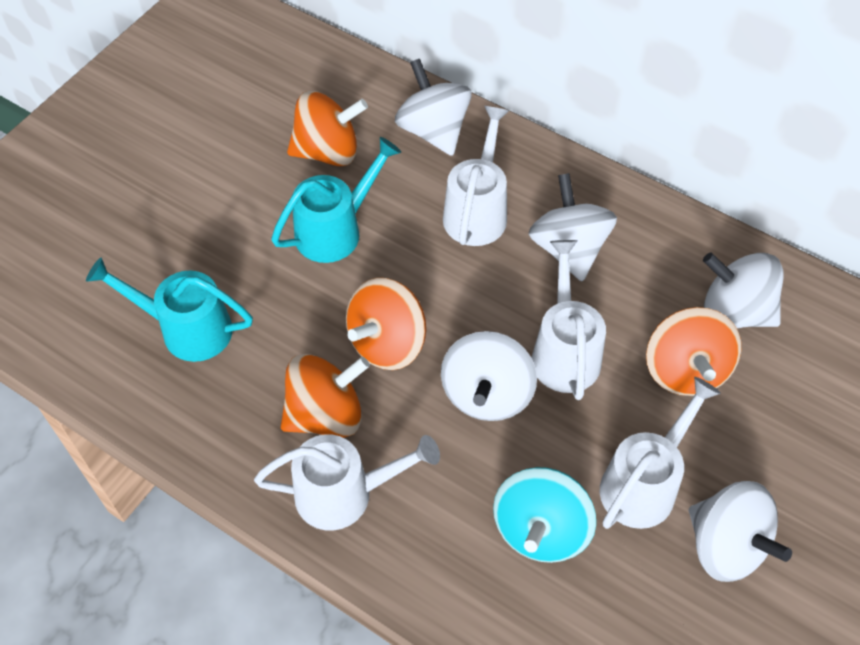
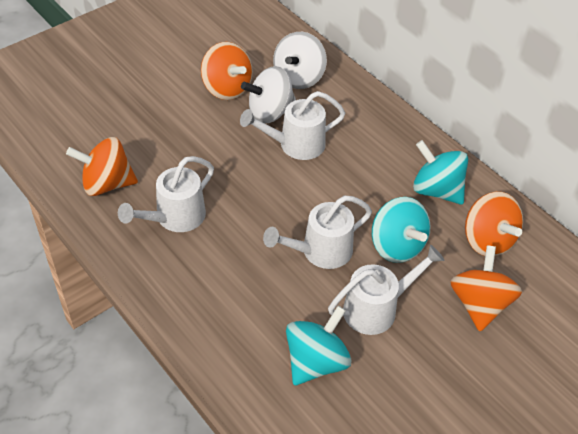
turquoise spinning top: 1 -> 3
turquoise watering can: 2 -> 0
white spinning top: 5 -> 2

